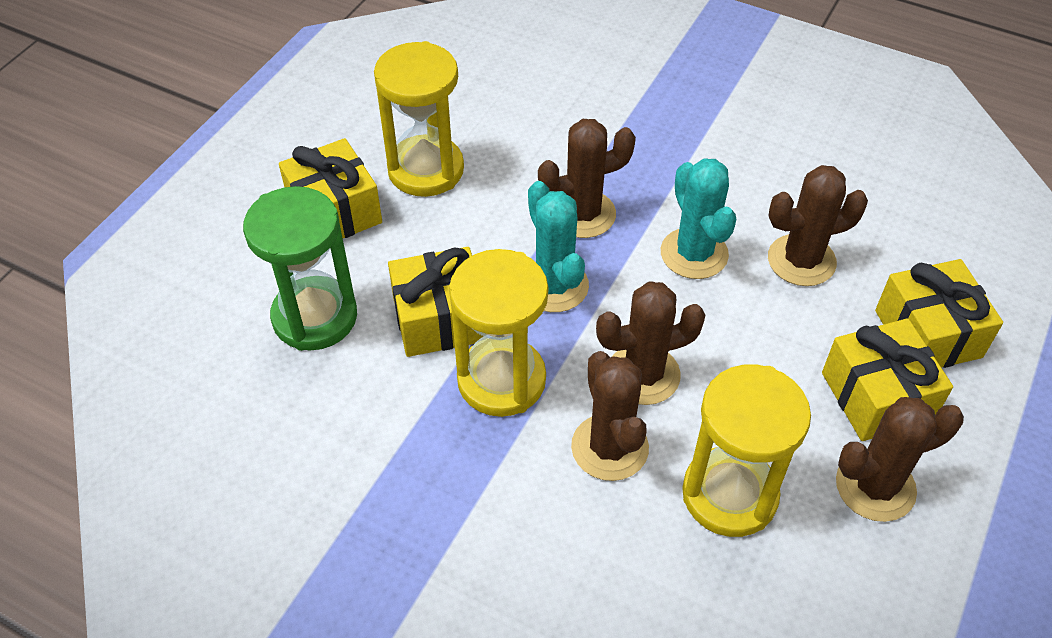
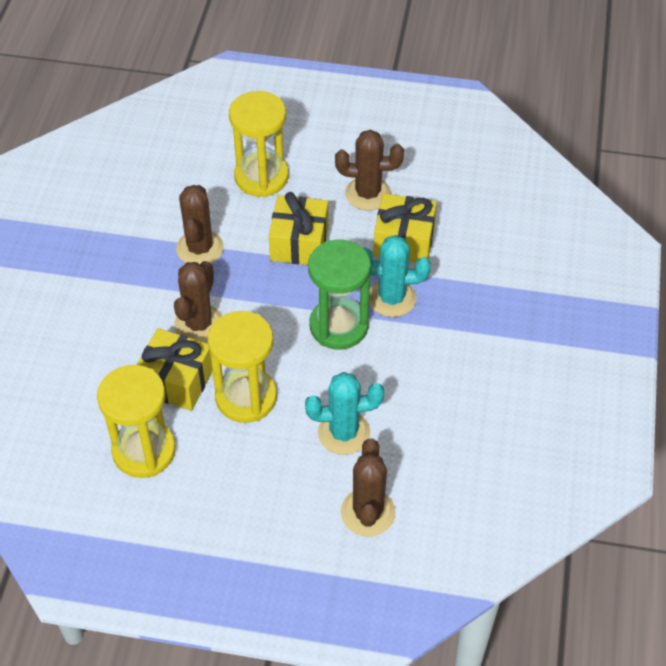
brown cactus: 5 -> 4
yellow gift: 4 -> 3

